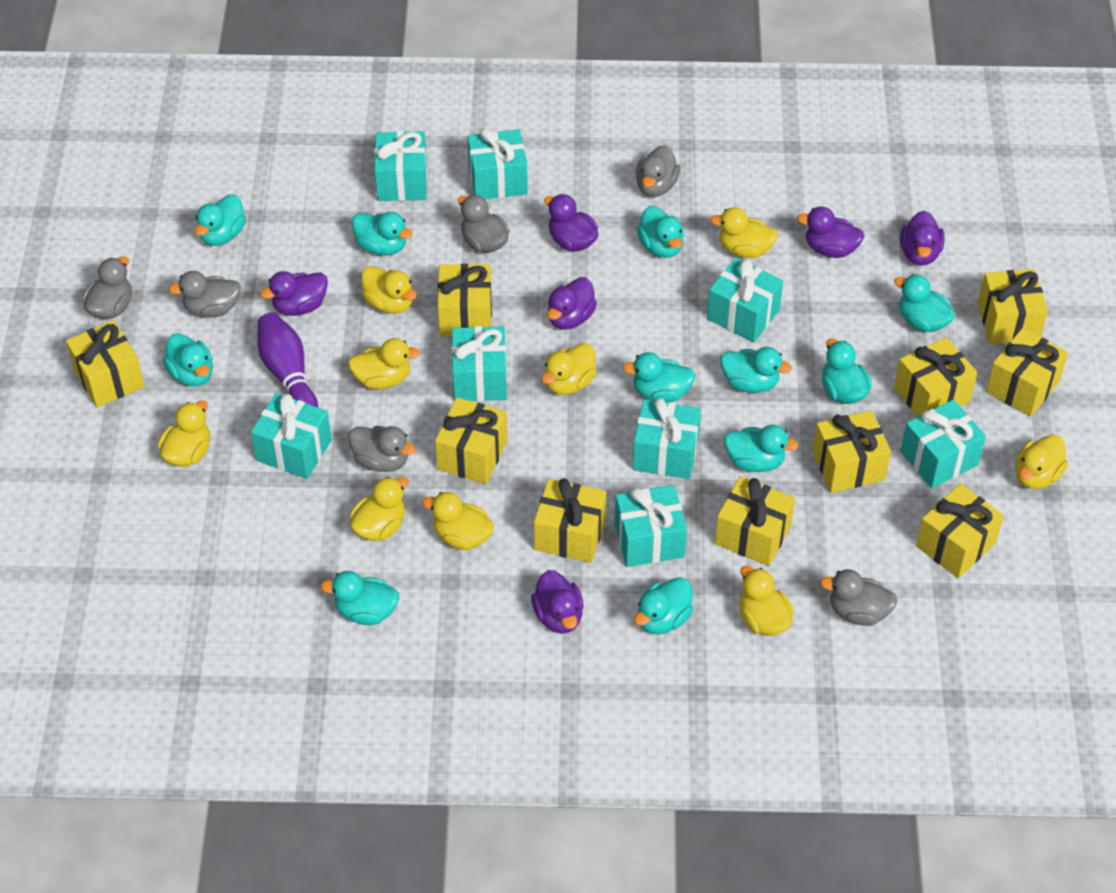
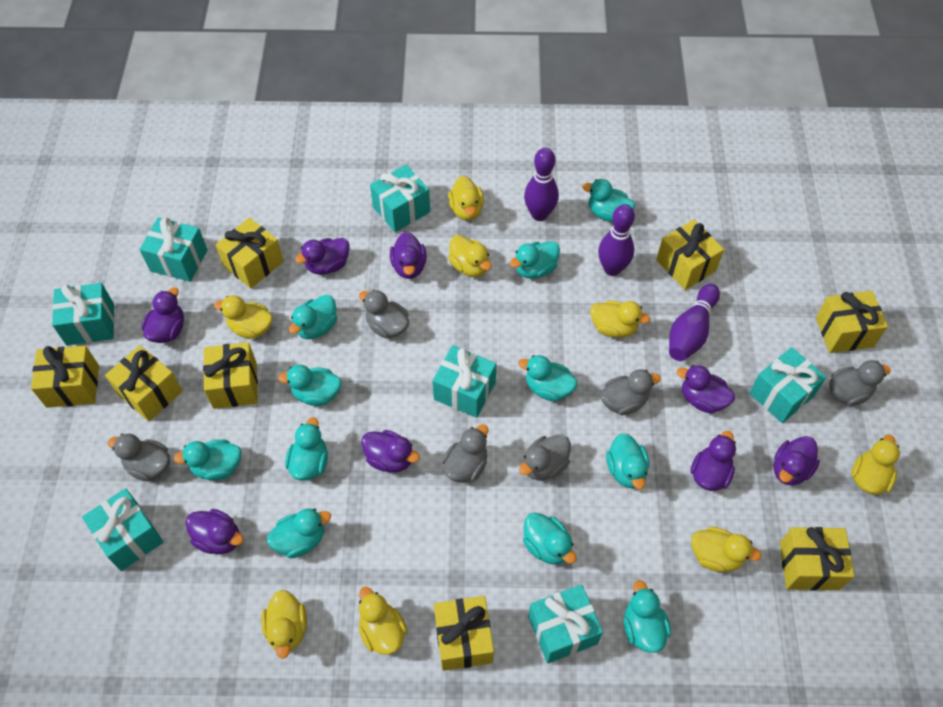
purple bowling pin: 1 -> 3
purple duck: 6 -> 8
turquoise gift: 8 -> 7
yellow duck: 9 -> 8
yellow gift: 10 -> 8

